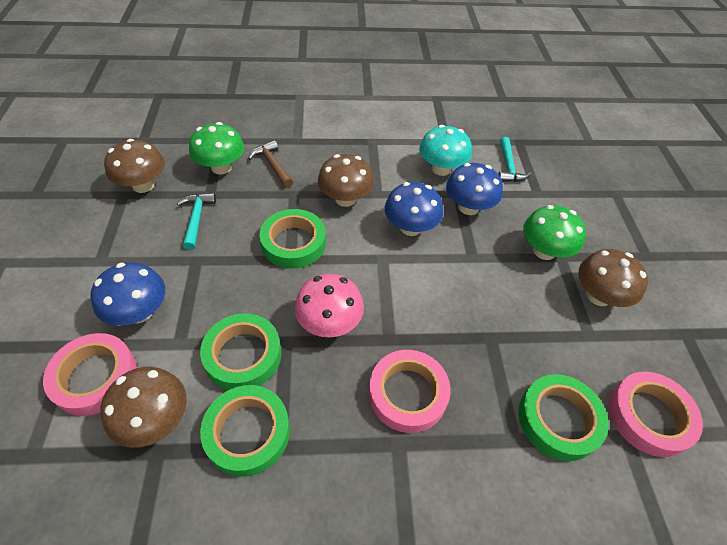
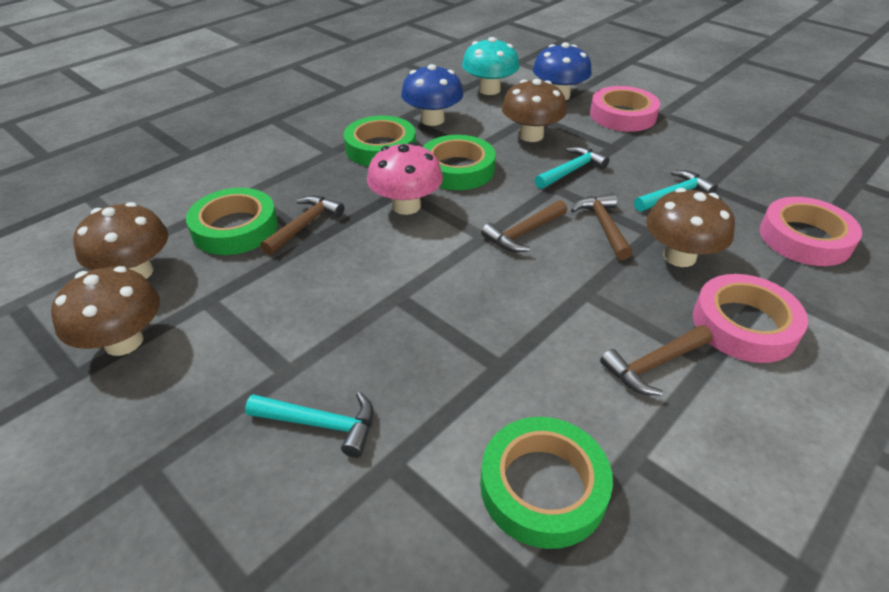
blue mushroom: 3 -> 2
brown hammer: 1 -> 4
green mushroom: 2 -> 0
turquoise hammer: 2 -> 3

